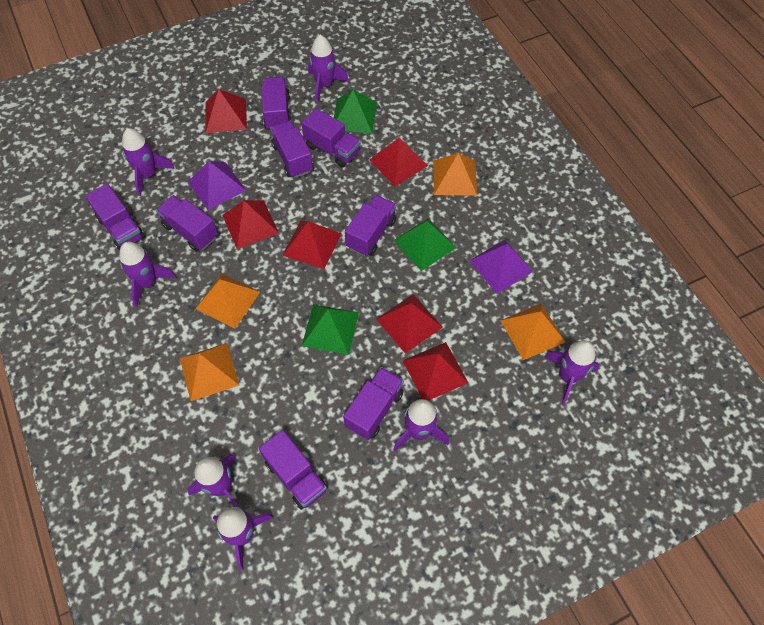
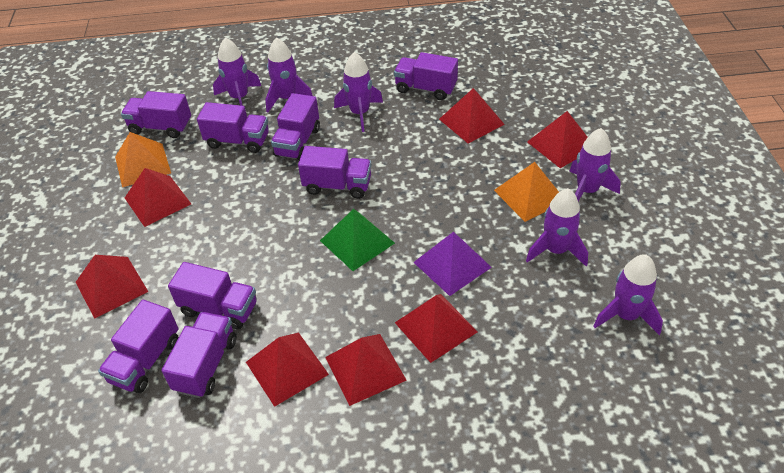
green pyramid: 3 -> 1
orange pyramid: 4 -> 2
purple pyramid: 2 -> 1
purple rocket: 7 -> 6
red pyramid: 6 -> 7

